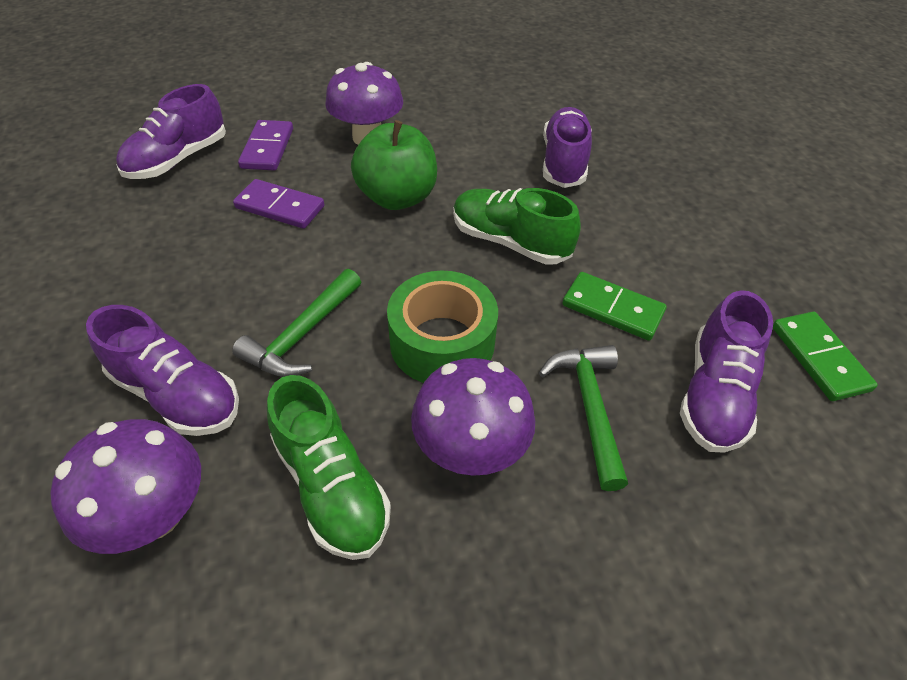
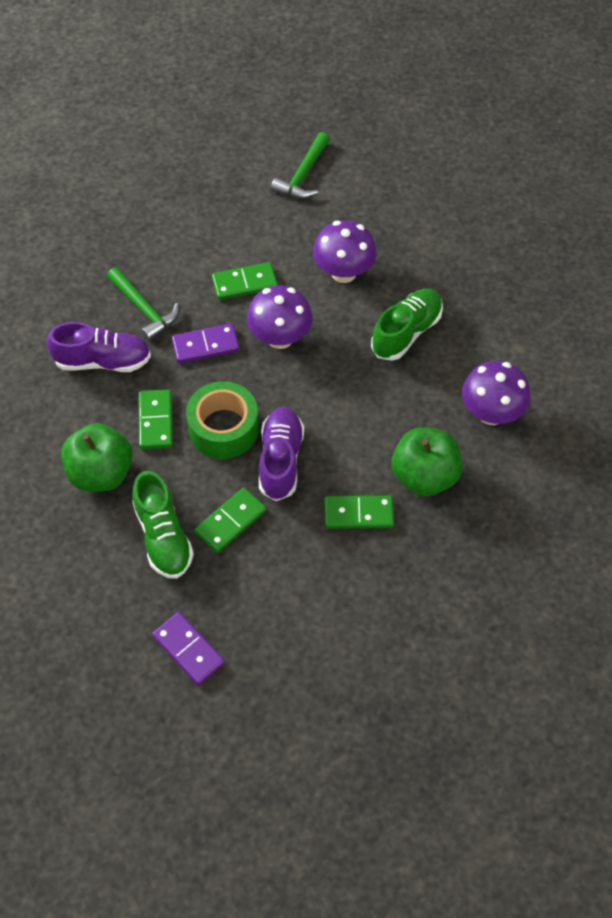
green apple: 1 -> 2
green domino: 2 -> 4
purple shoe: 4 -> 2

